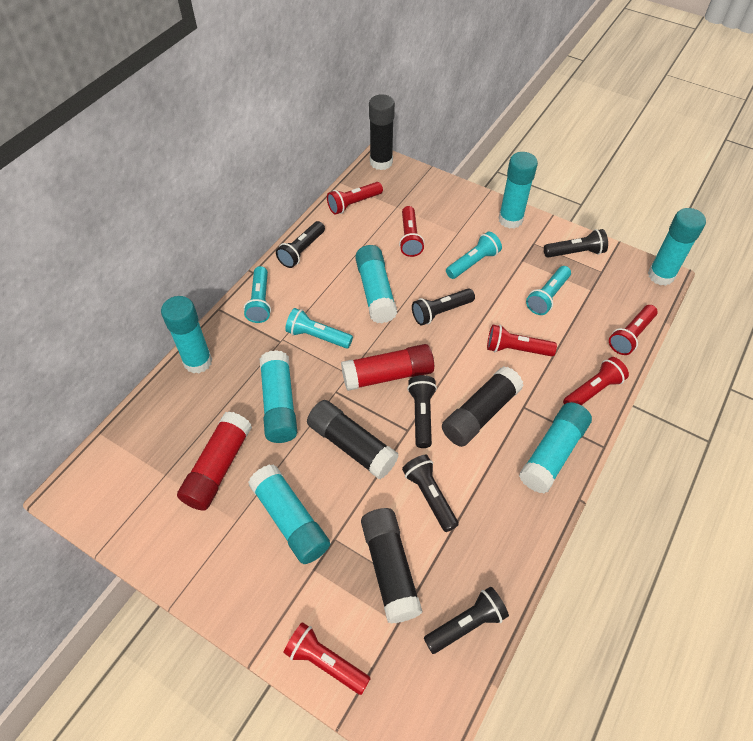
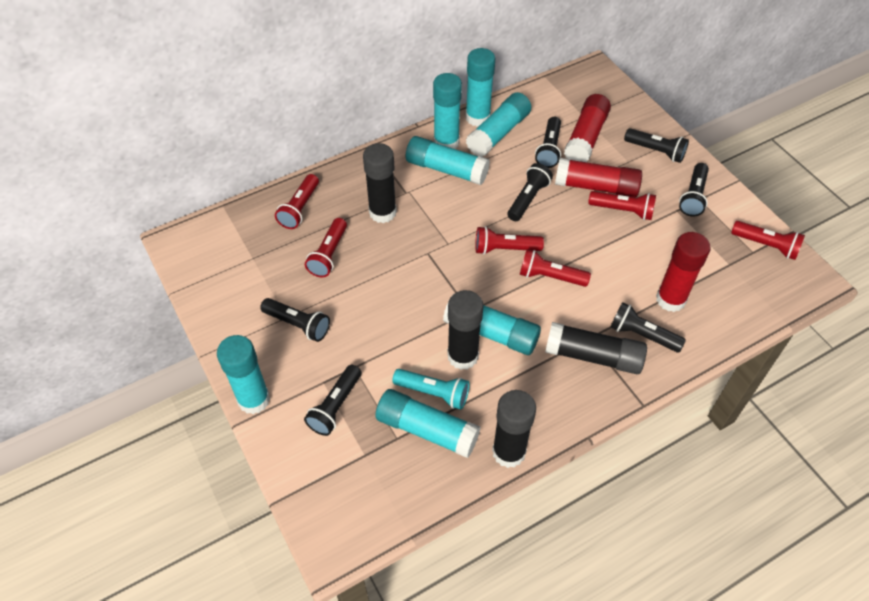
black flashlight: 6 -> 7
red glue stick: 2 -> 3
turquoise flashlight: 4 -> 1

